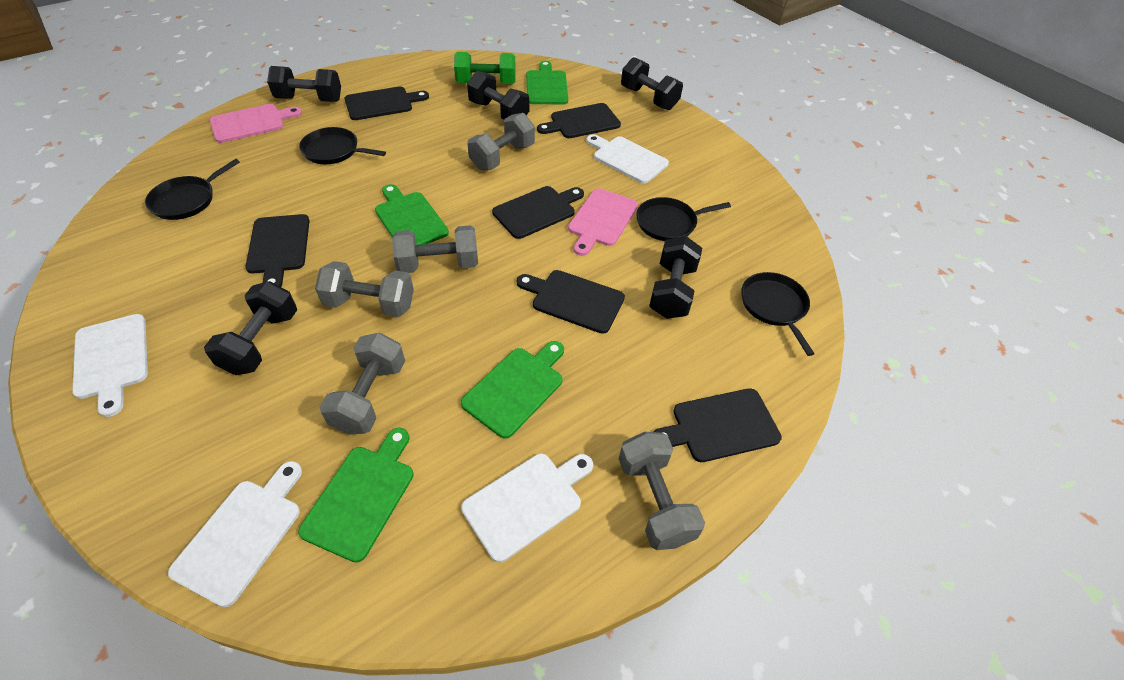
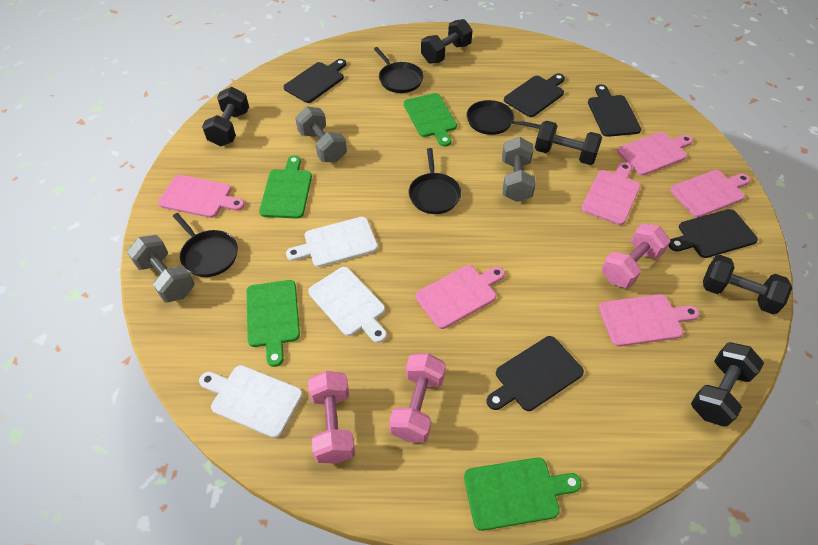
black cutting board: 6 -> 5
green dumbbell: 1 -> 0
grey dumbbell: 5 -> 3
pink cutting board: 2 -> 6
pink dumbbell: 0 -> 3
white cutting board: 4 -> 3

